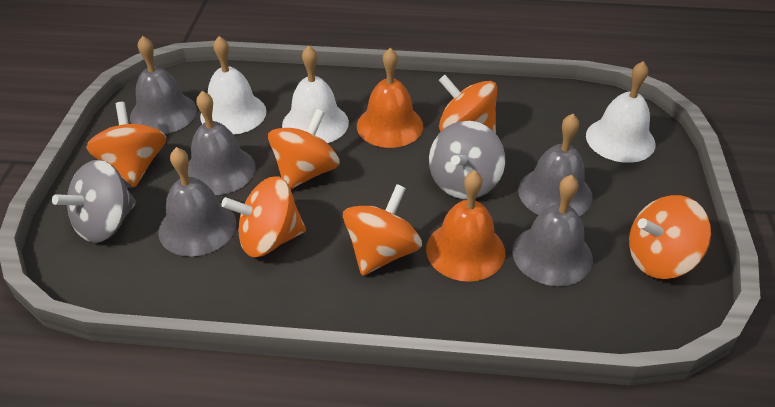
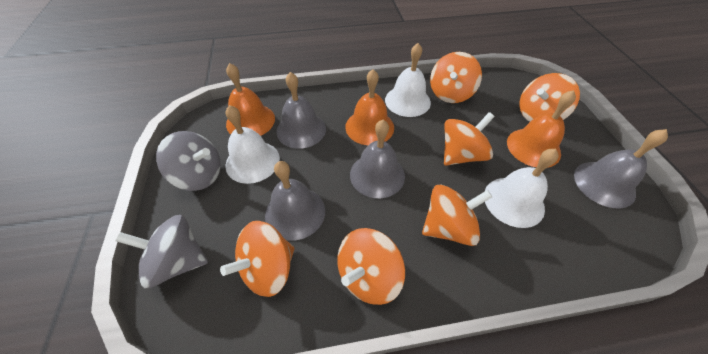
grey bell: 5 -> 4
orange bell: 2 -> 3

